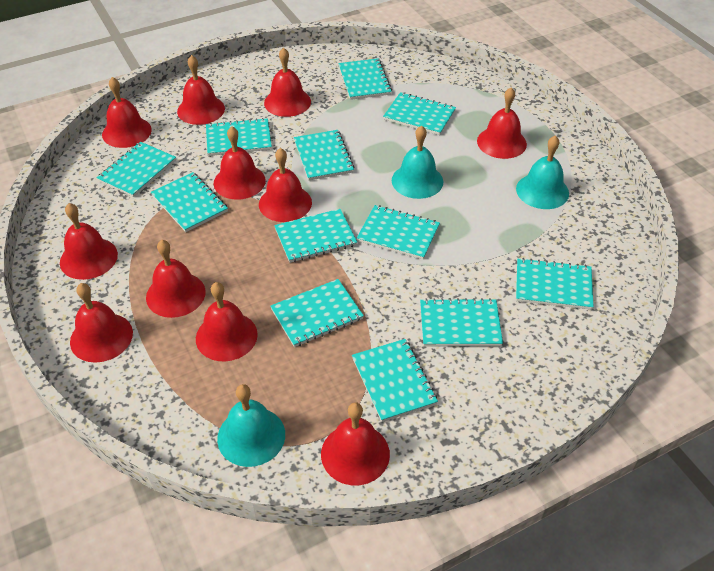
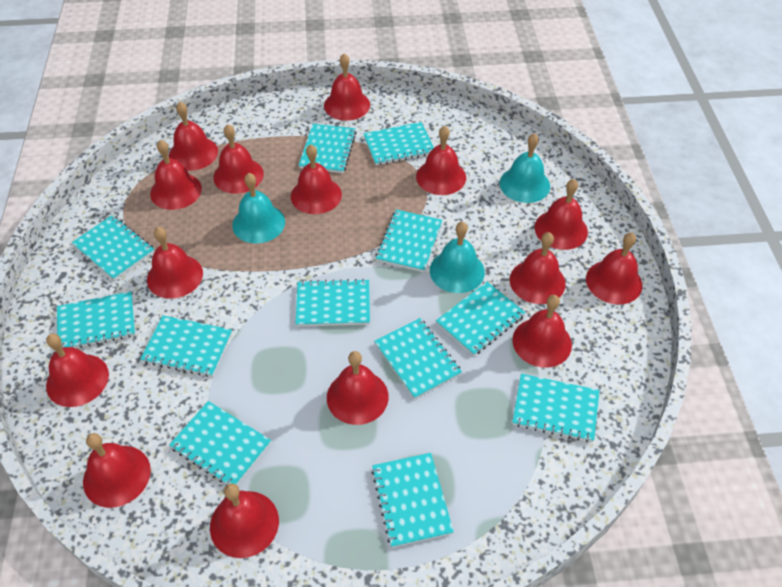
red bell: 11 -> 15

